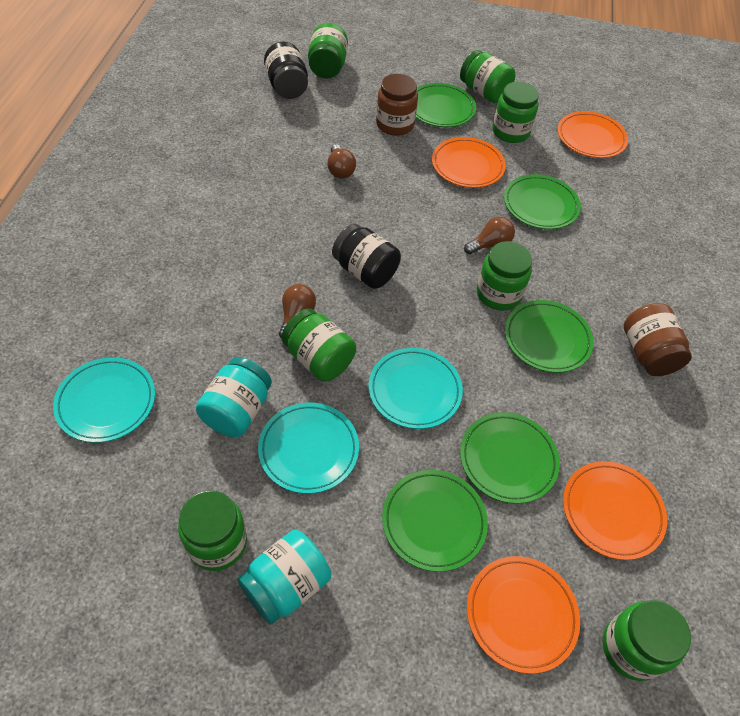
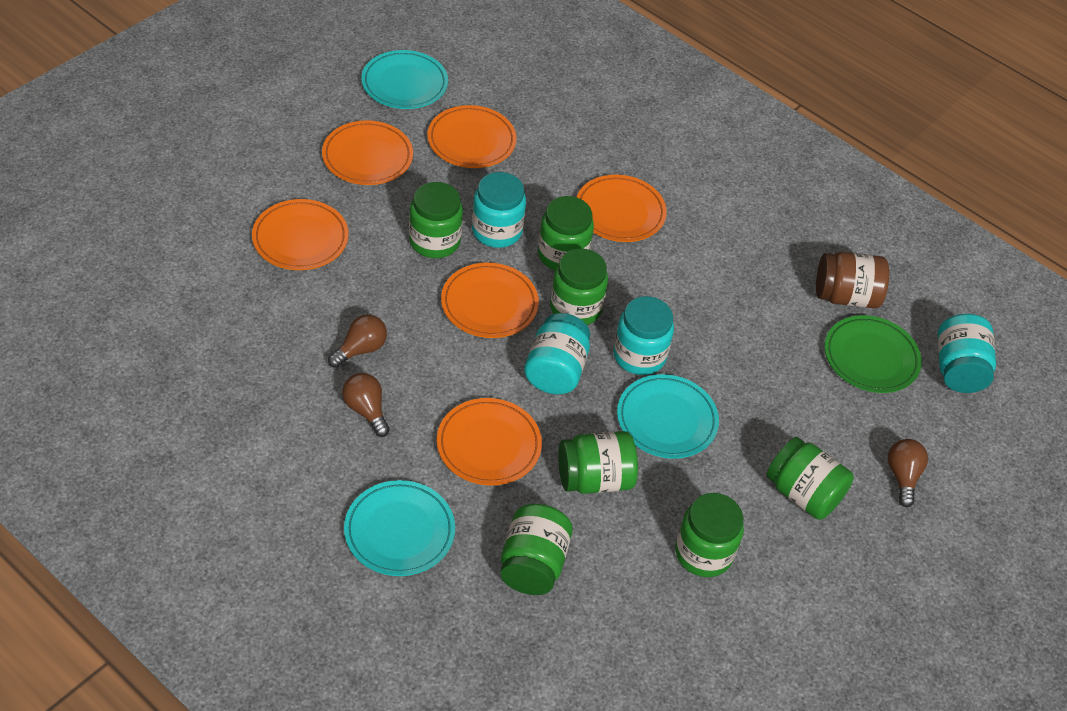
black jar: 2 -> 0
brown jar: 2 -> 1
green plate: 5 -> 1
orange plate: 4 -> 6
turquoise jar: 2 -> 4

